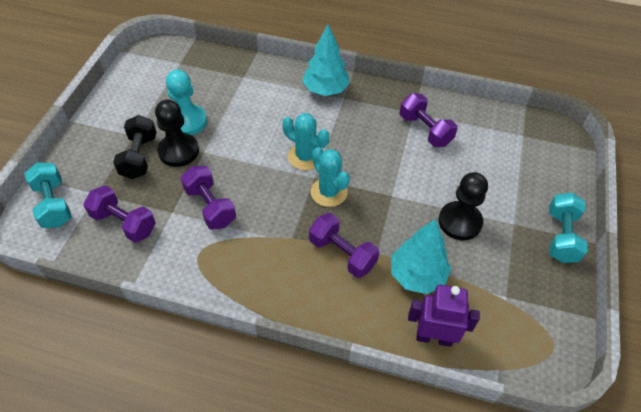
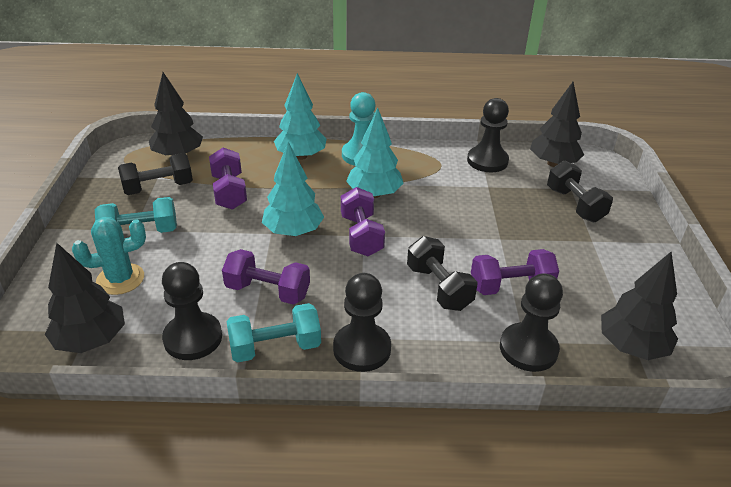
black dumbbell: 1 -> 3
black pawn: 2 -> 4
black tree: 0 -> 4
purple robot: 1 -> 0
turquoise cactus: 2 -> 1
turquoise tree: 2 -> 3

